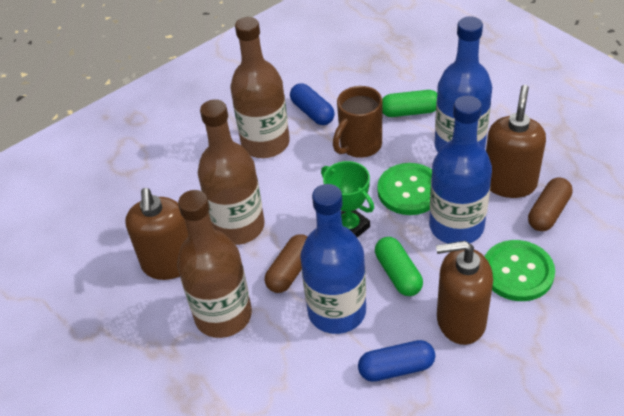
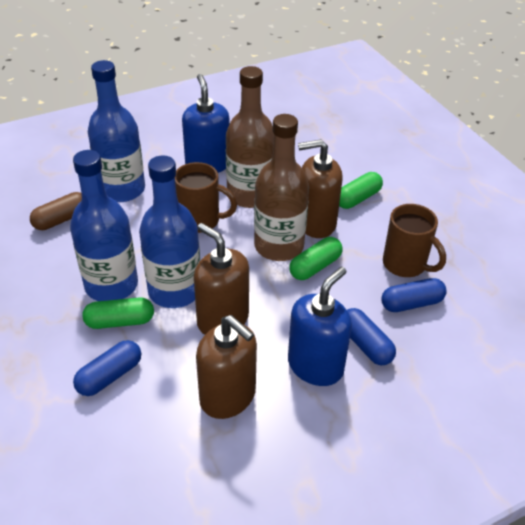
blue capsule: 2 -> 3
blue soap dispenser: 0 -> 2
brown bottle: 3 -> 2
brown capsule: 2 -> 1
brown mug: 1 -> 2
green button: 2 -> 0
green capsule: 2 -> 3
green trophy: 1 -> 0

